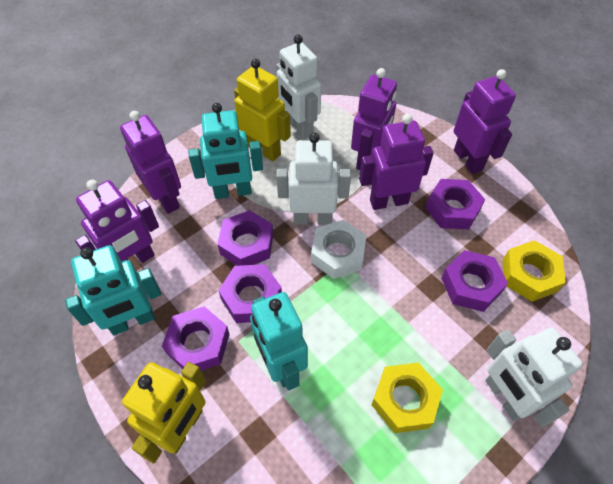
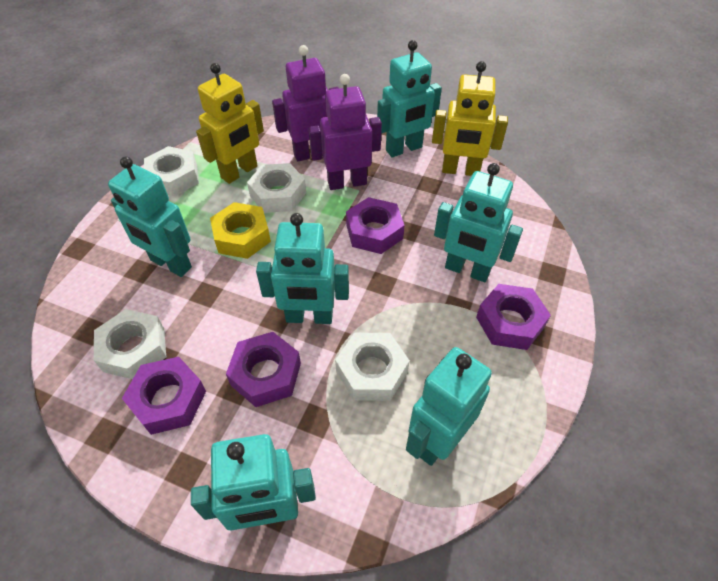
purple nut: 5 -> 4
purple robot: 5 -> 2
turquoise robot: 3 -> 6
white nut: 1 -> 4
white robot: 3 -> 0
yellow nut: 2 -> 1

